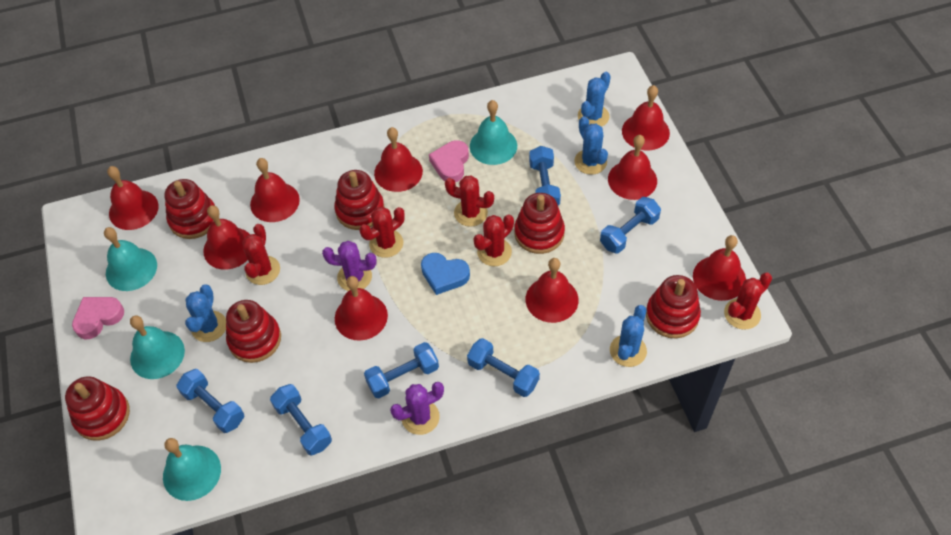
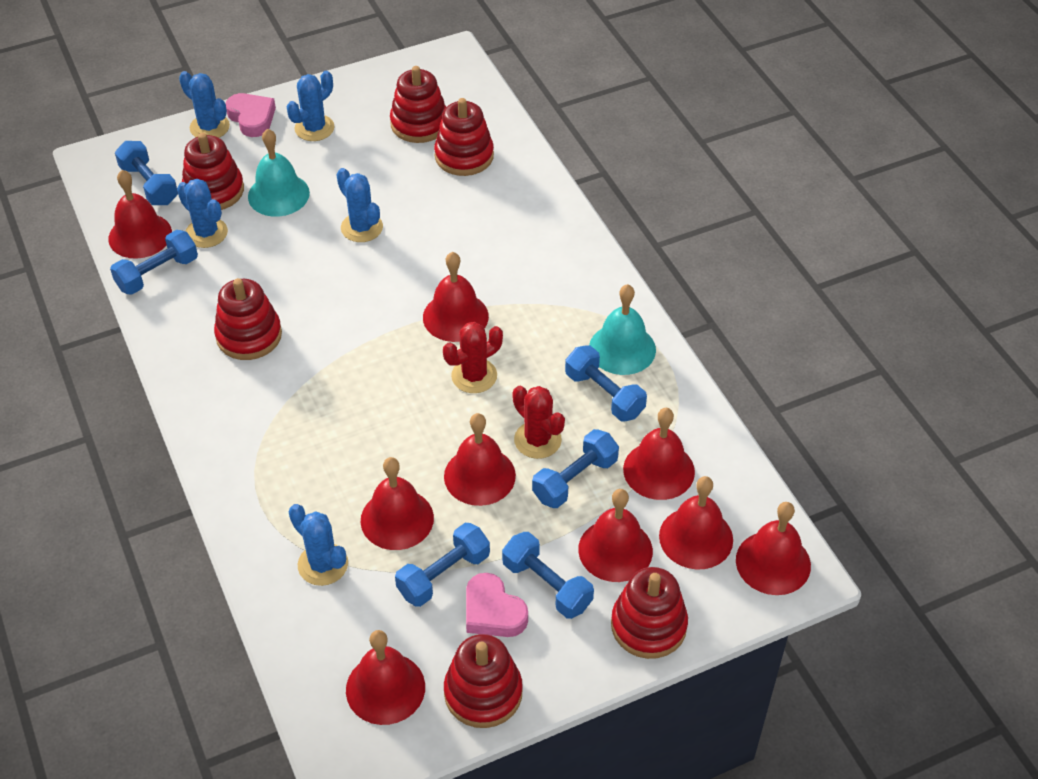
blue cactus: 4 -> 5
blue heart: 1 -> 0
purple cactus: 2 -> 0
red cactus: 5 -> 2
turquoise bell: 4 -> 2

